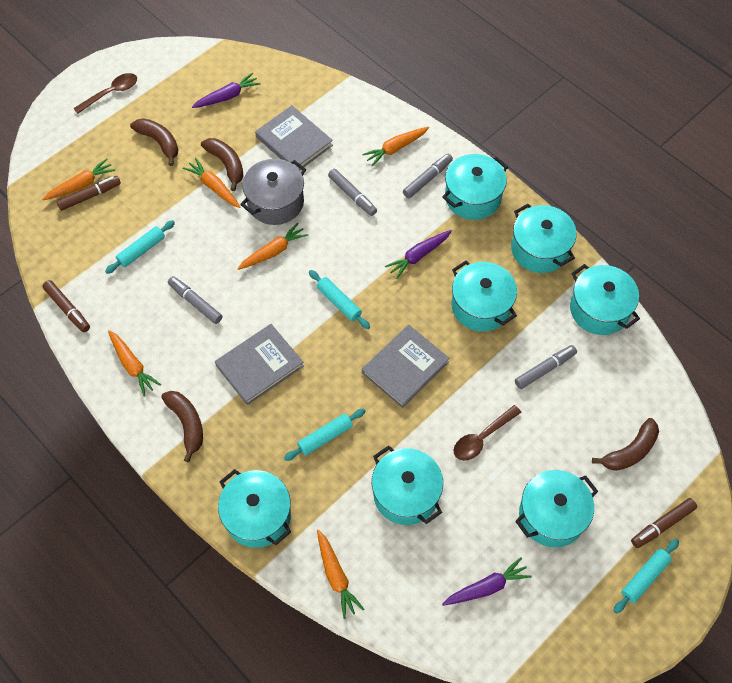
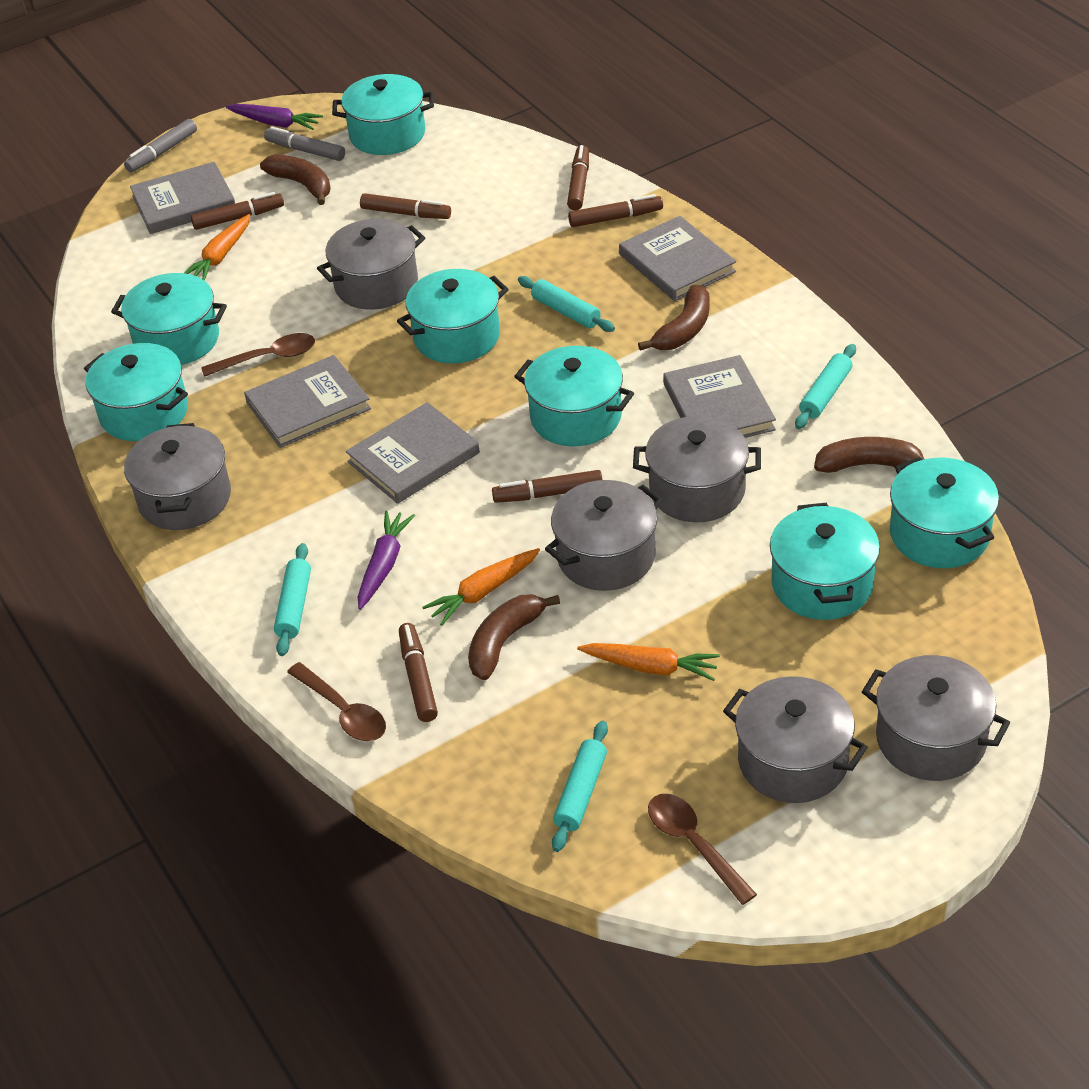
brown marker: 3 -> 6
brown spoon: 2 -> 3
grey book: 3 -> 5
grey marker: 4 -> 2
grey pot: 1 -> 6
orange carrot: 6 -> 3
purple carrot: 3 -> 2

